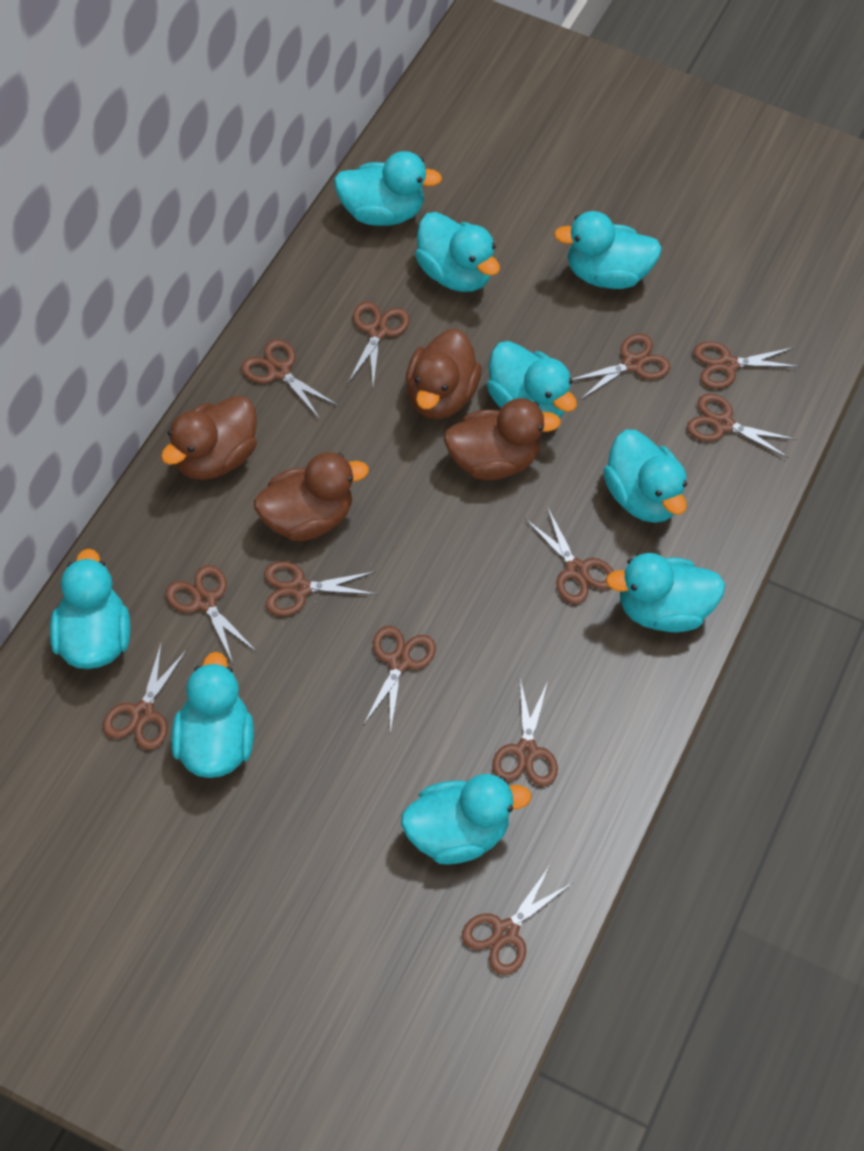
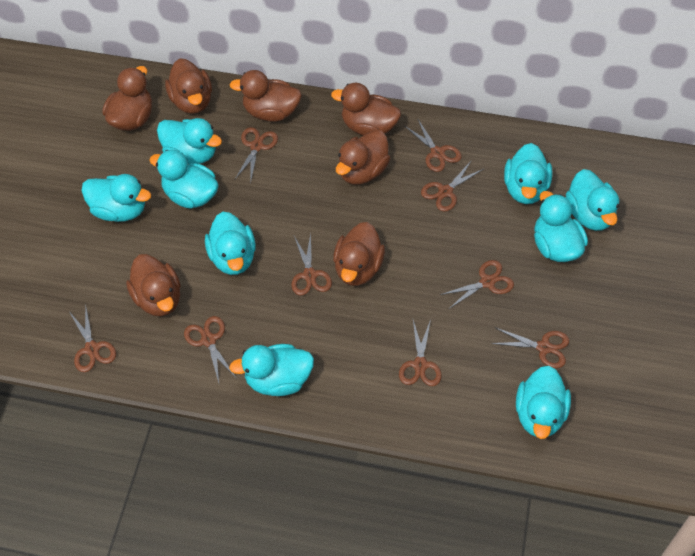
brown duck: 4 -> 7
brown scissors: 12 -> 9

